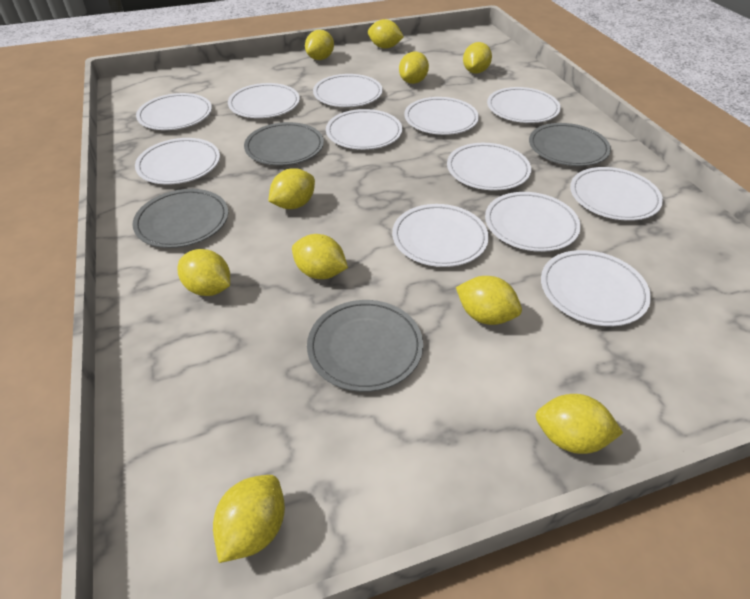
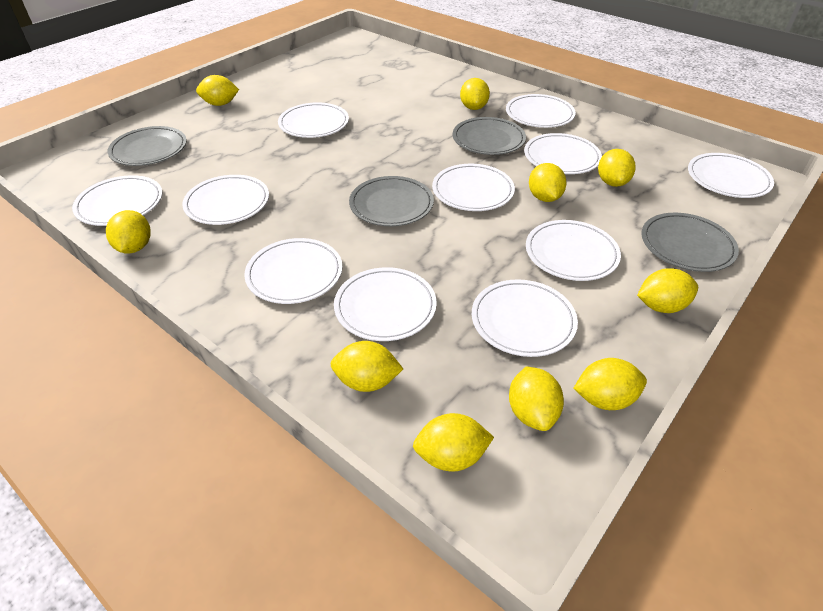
white plate: 12 -> 11

